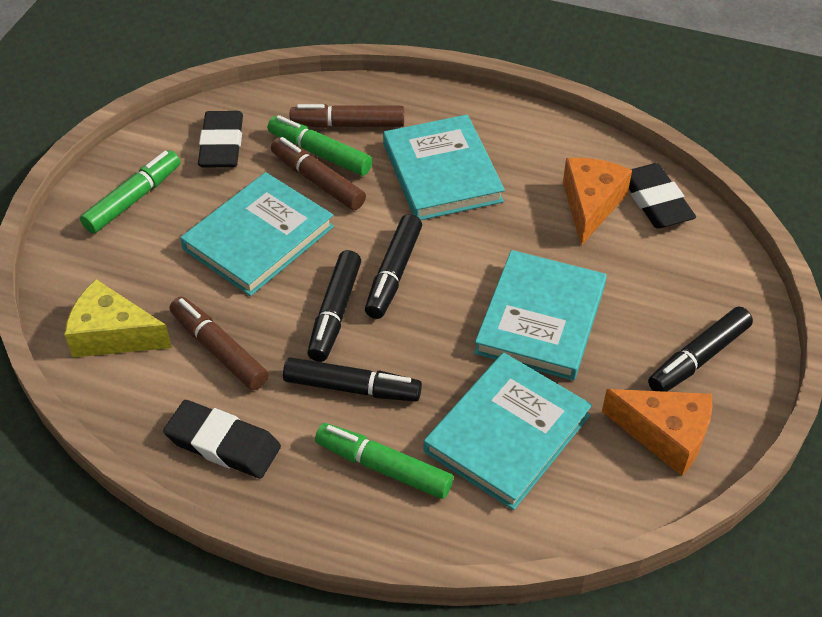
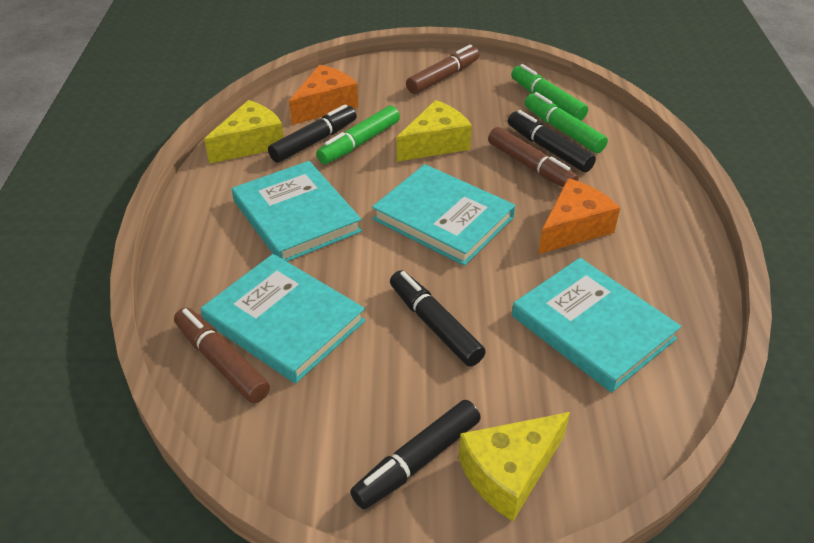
black eraser: 3 -> 0
yellow cheese: 1 -> 3

